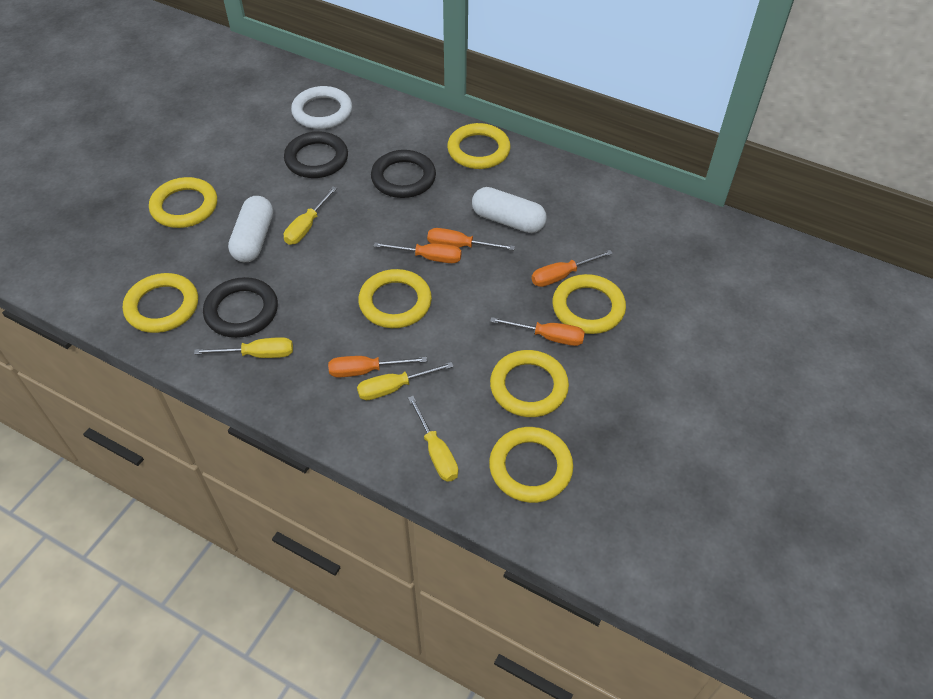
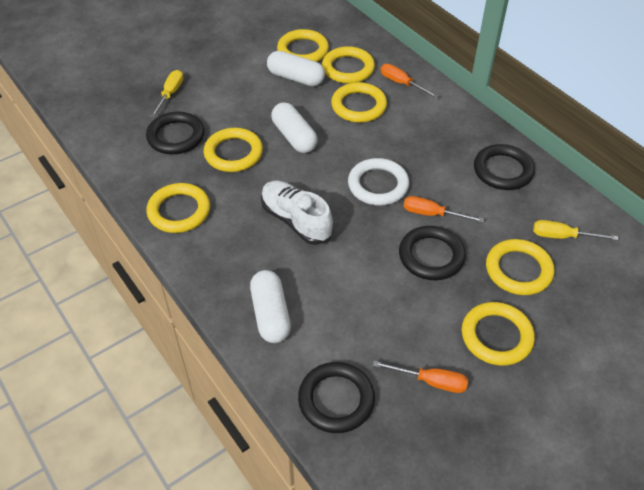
black ring: 3 -> 4
orange screwdriver: 5 -> 3
white capsule: 2 -> 3
white shoe: 0 -> 1
yellow screwdriver: 4 -> 2

